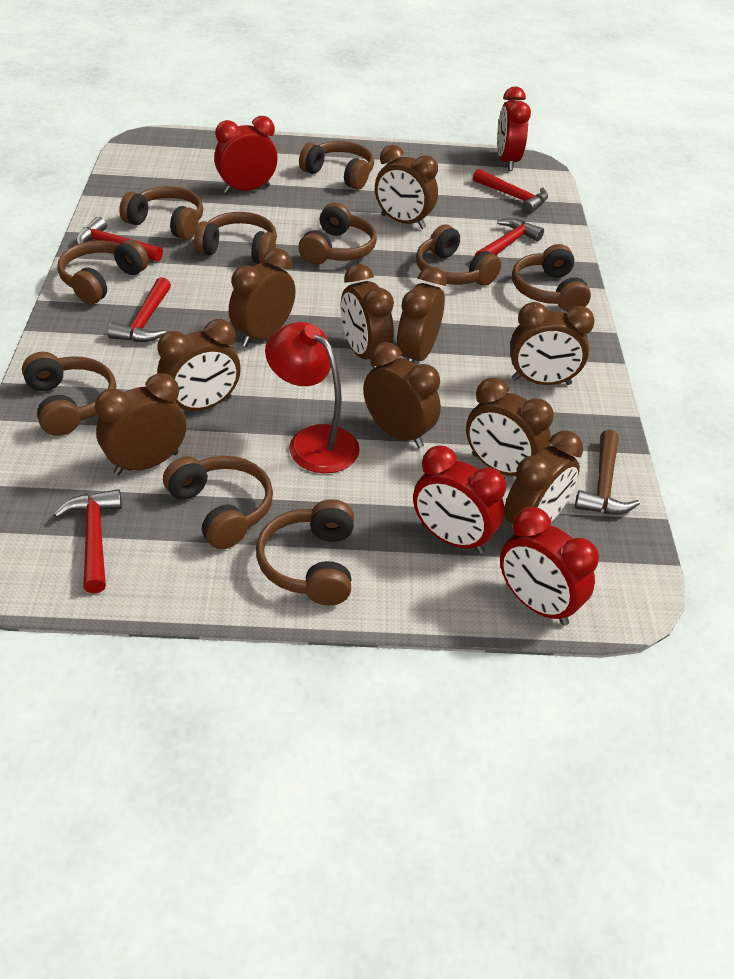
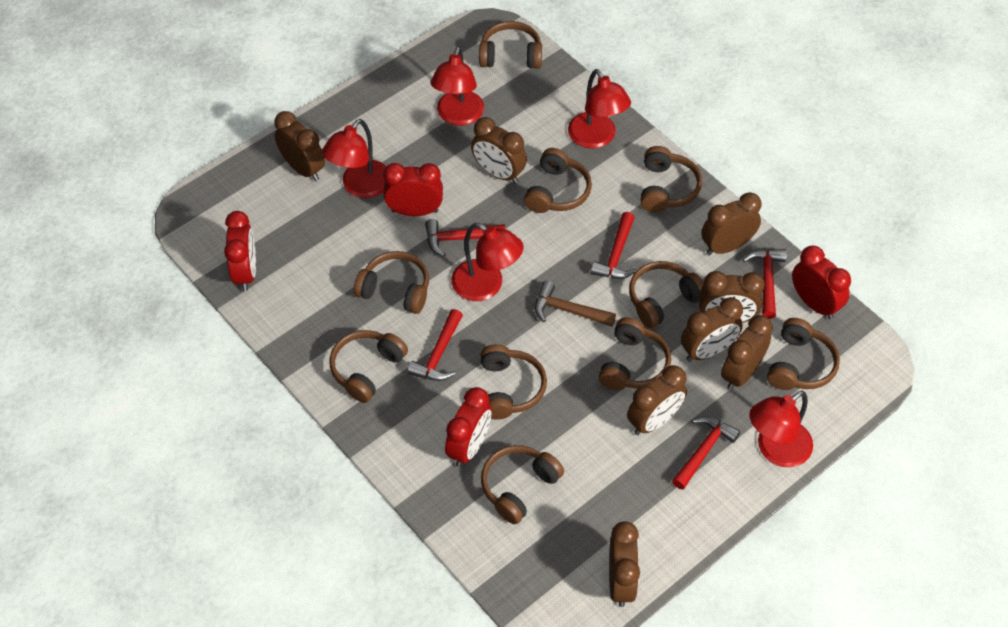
brown clock: 10 -> 8
red lamp: 1 -> 5

